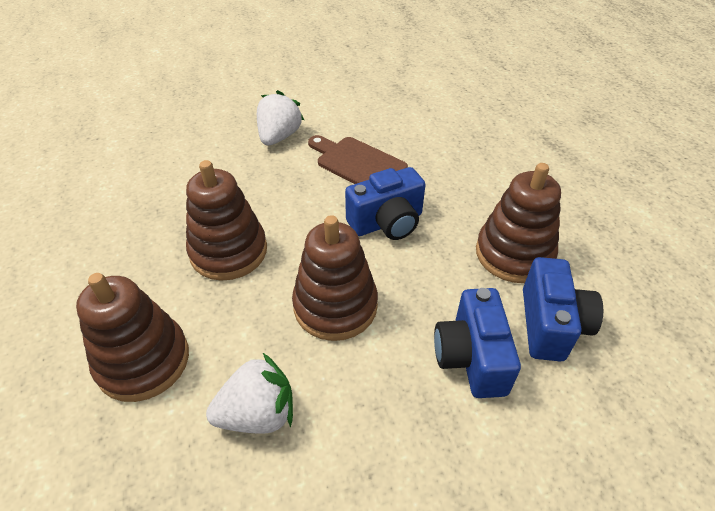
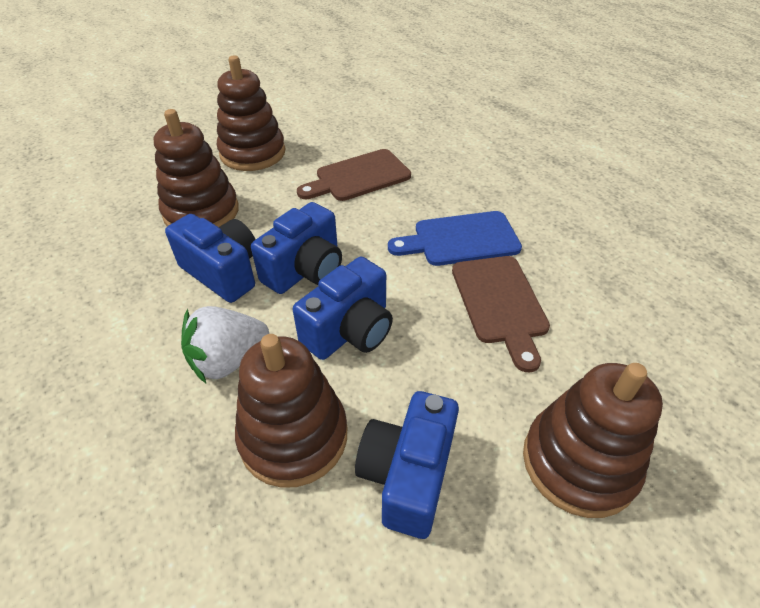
blue camera: 3 -> 4
blue cutting board: 0 -> 1
brown cutting board: 1 -> 2
white strawberry: 2 -> 1

